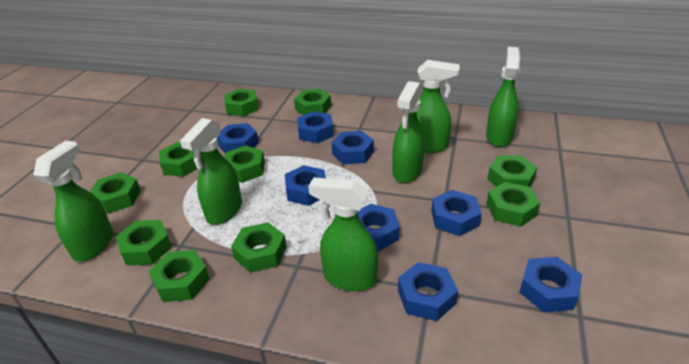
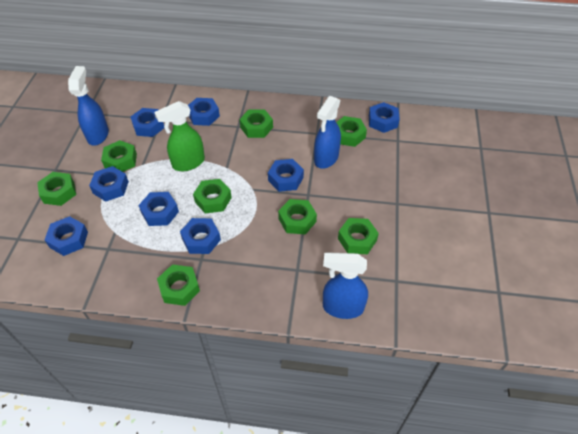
blue spray bottle: 0 -> 3
green nut: 10 -> 8
green spray bottle: 6 -> 1

